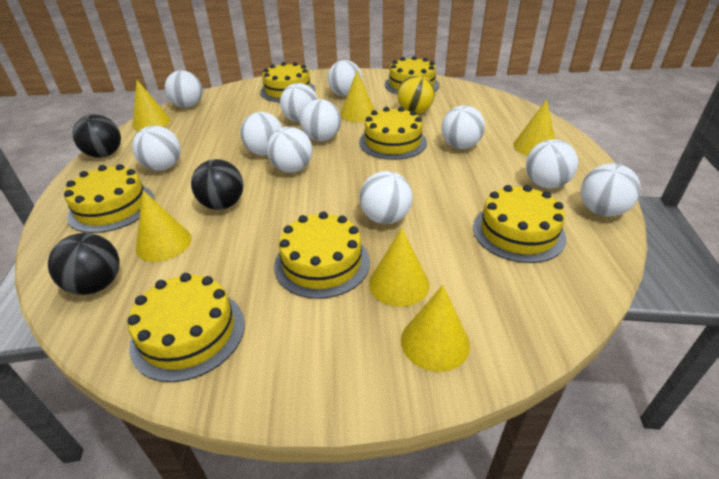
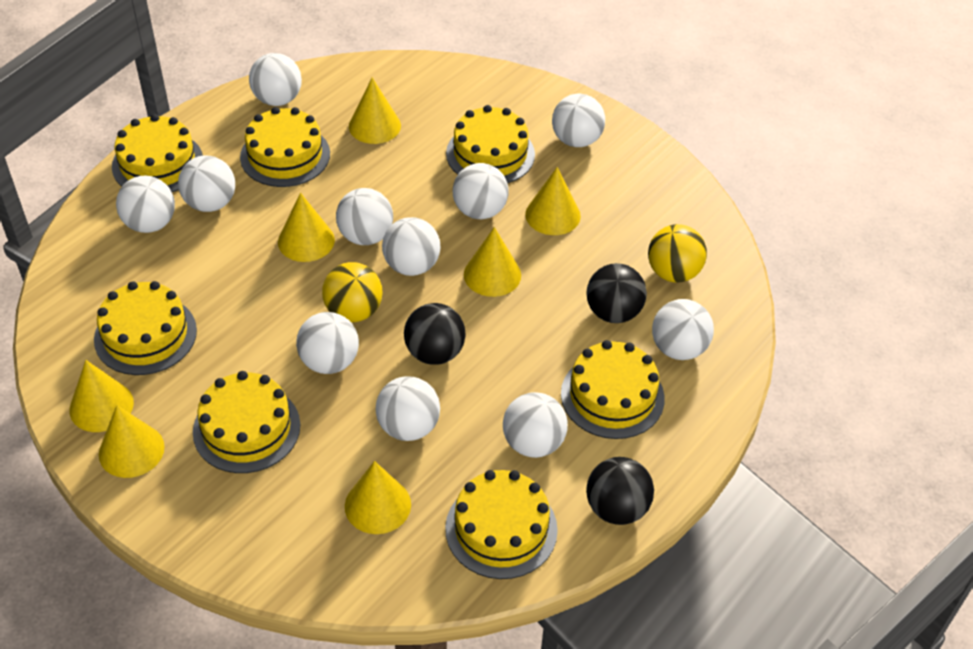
yellow ball: 1 -> 2
yellow cone: 6 -> 7

